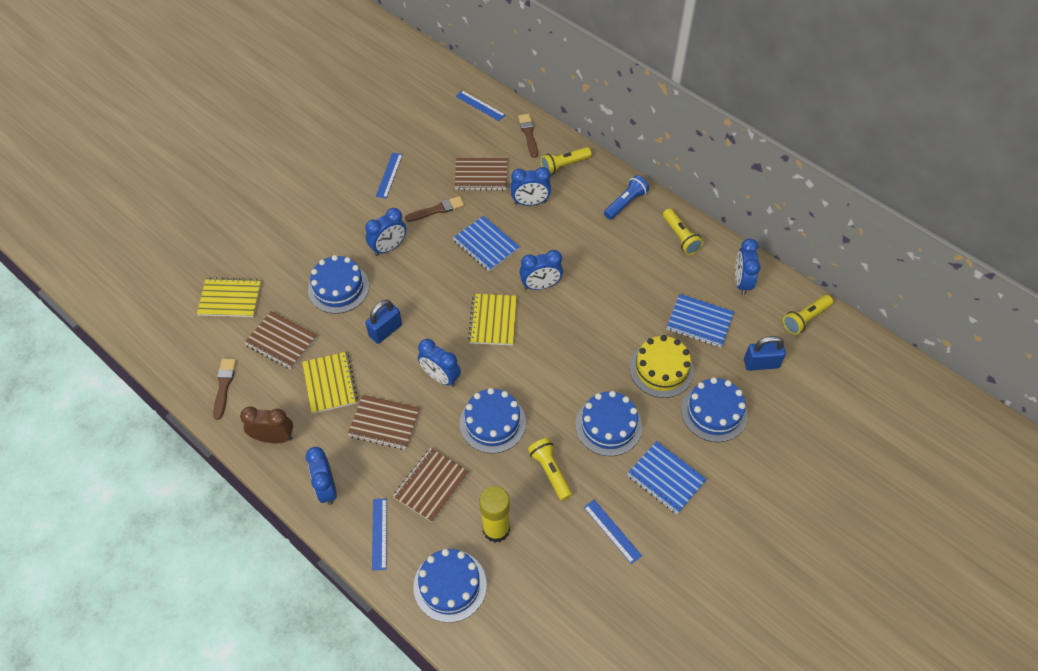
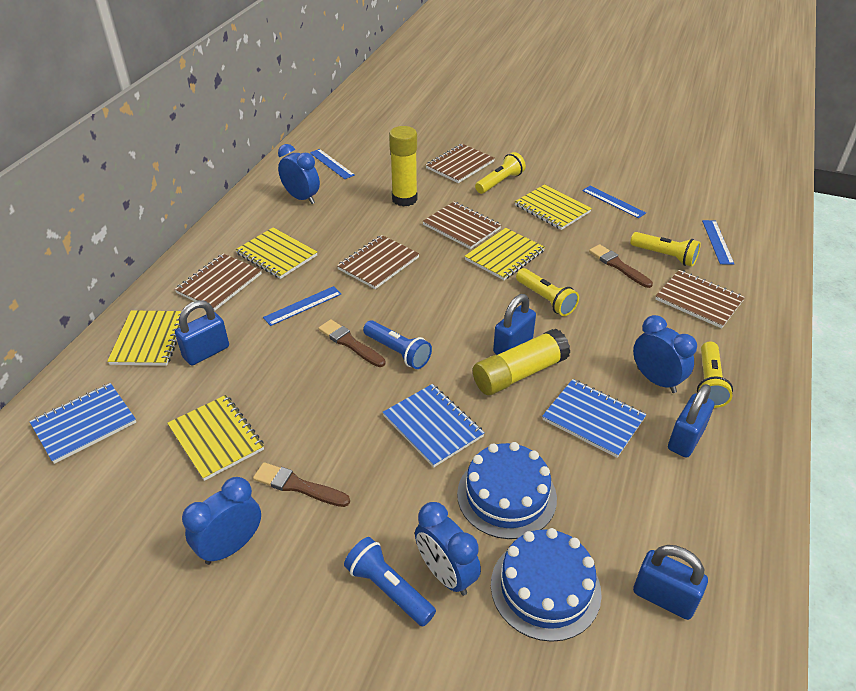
blue cake: 5 -> 2
blue clock: 6 -> 4
blue flashlight: 1 -> 2
blue padlock: 2 -> 4
brown clock: 1 -> 0
brown notebook: 4 -> 5
yellow cake: 1 -> 0
yellow glue stick: 1 -> 2
yellow notebook: 3 -> 5

